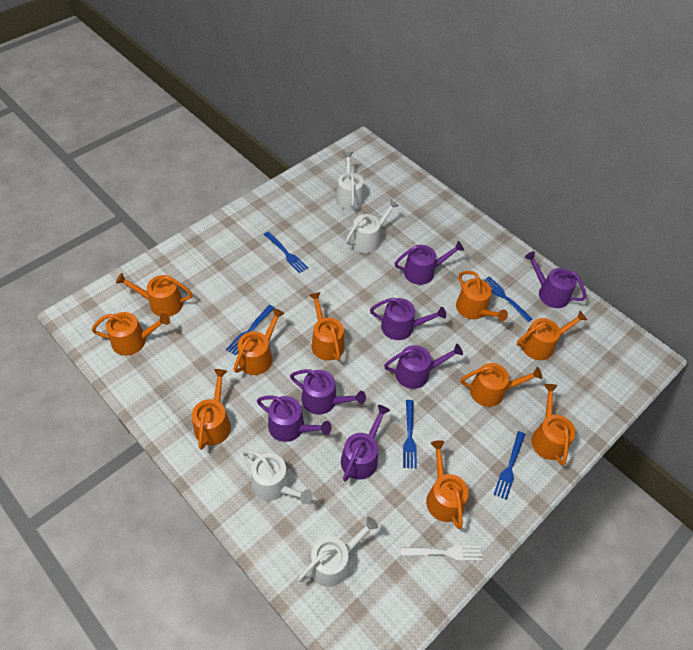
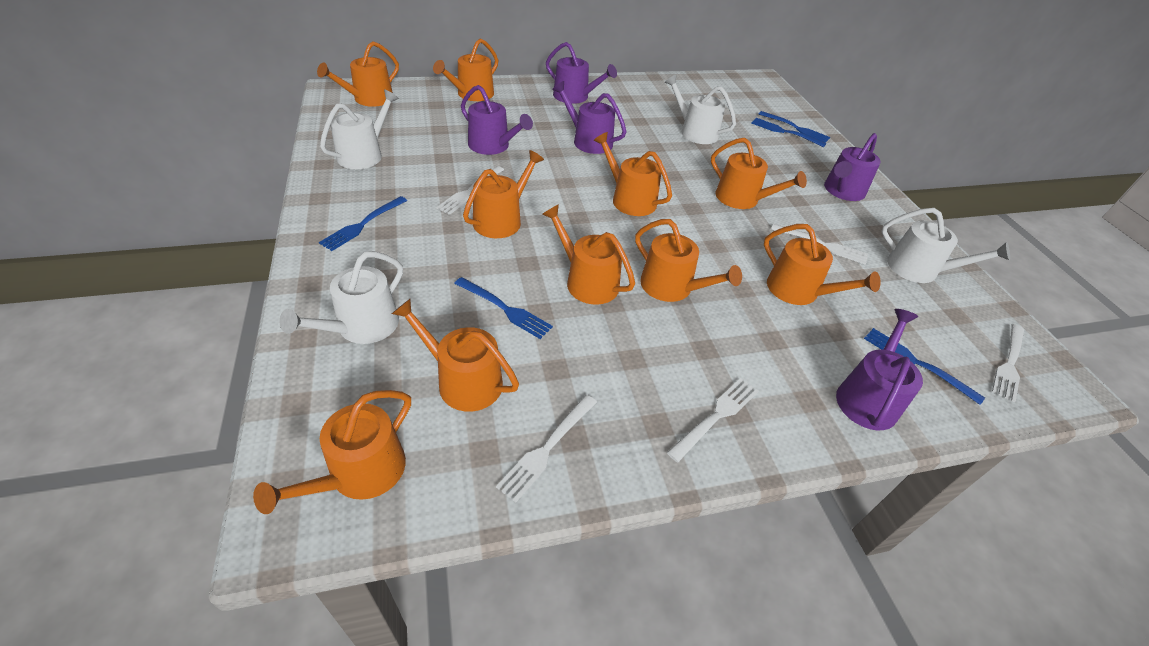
purple watering can: 7 -> 5
white fork: 1 -> 5

